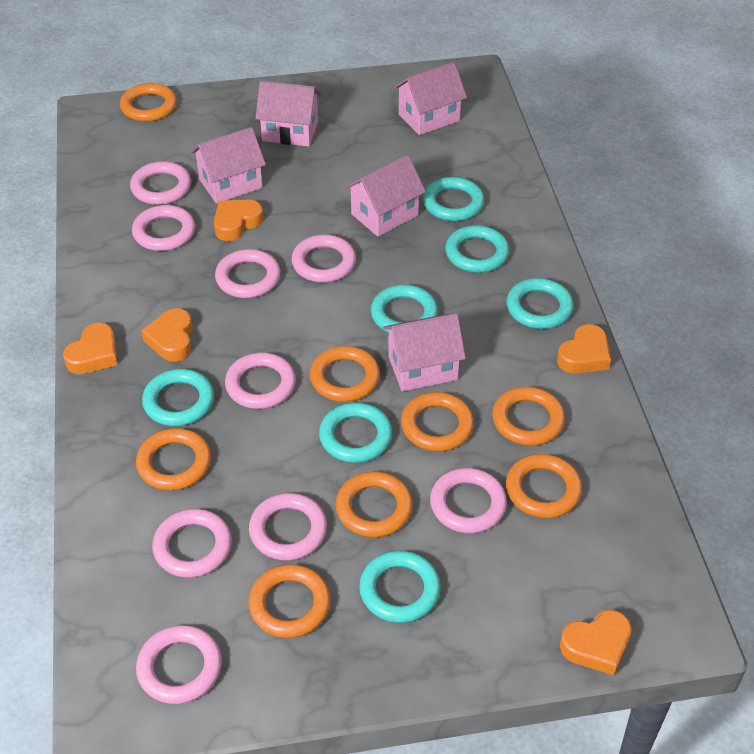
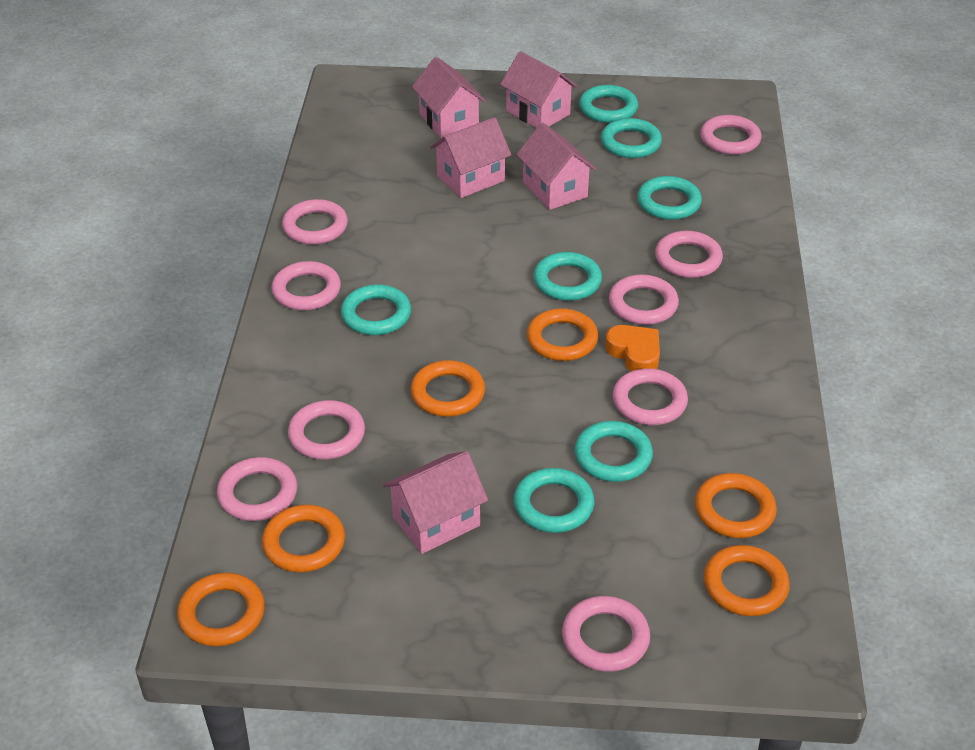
orange heart: 5 -> 1
orange ring: 8 -> 6

